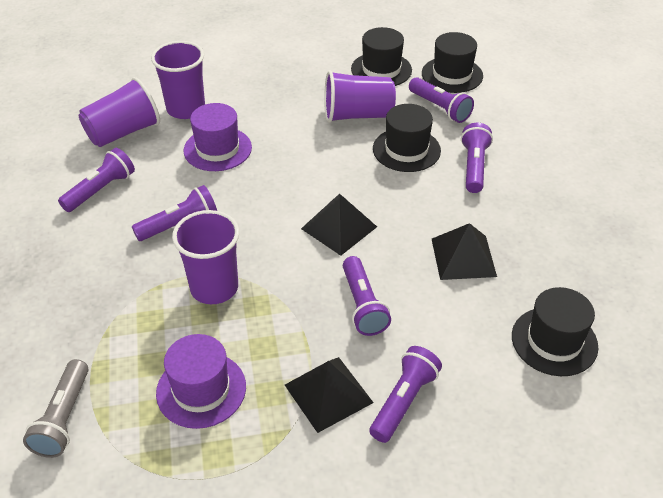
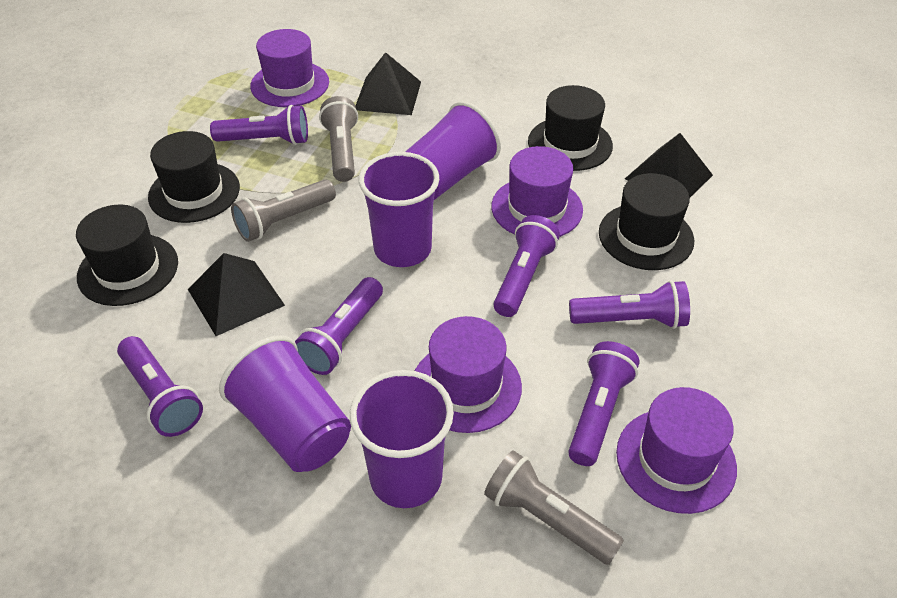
grey flashlight: 1 -> 3
purple hat: 2 -> 4

